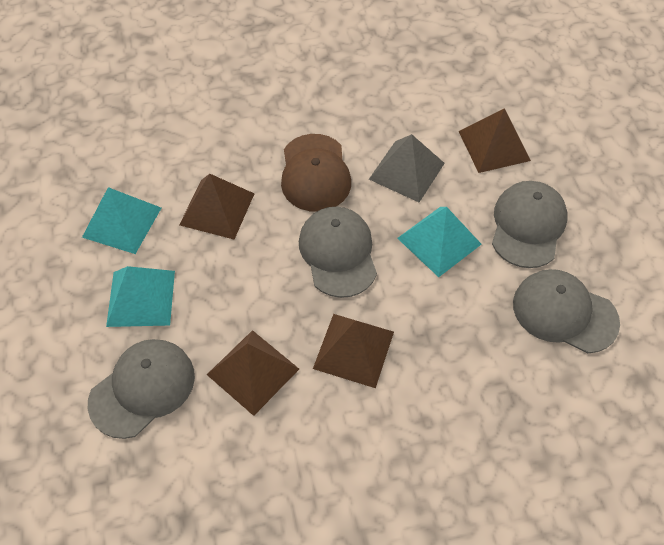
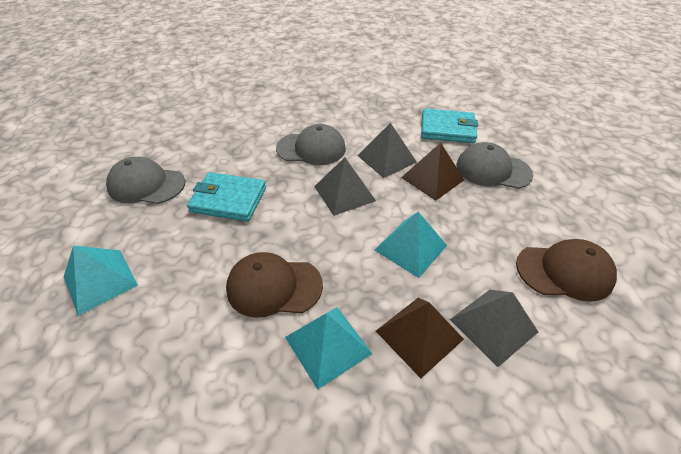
brown cap: 1 -> 2
brown pyramid: 4 -> 2
grey cap: 4 -> 3
grey pyramid: 1 -> 3
turquoise wallet: 0 -> 2

